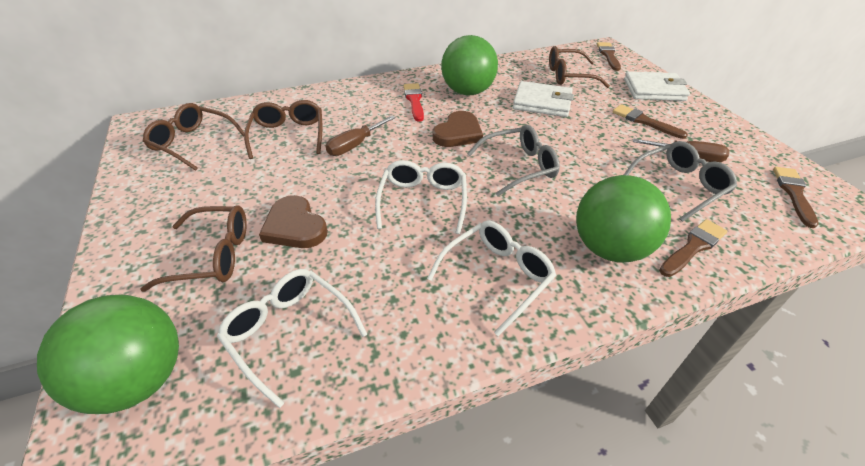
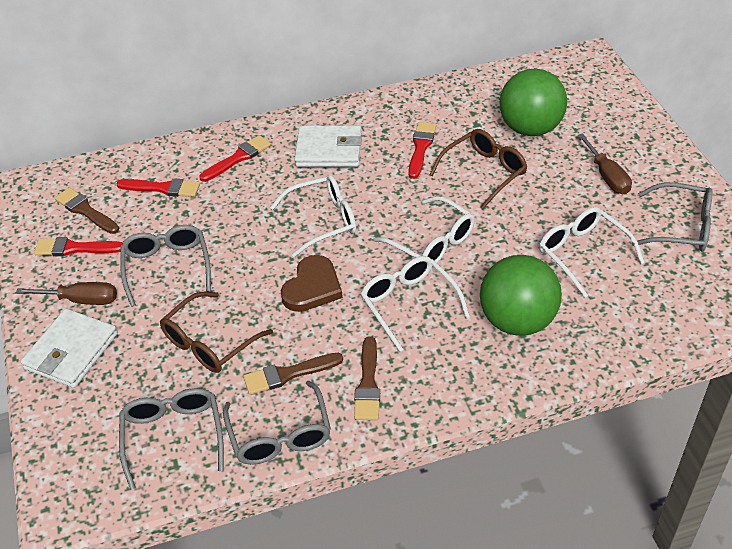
brown brush: 4 -> 3
brown glasses: 4 -> 2
brown heart: 2 -> 1
green ball: 3 -> 2
grey glasses: 2 -> 4
red brush: 1 -> 4
white glasses: 3 -> 4

